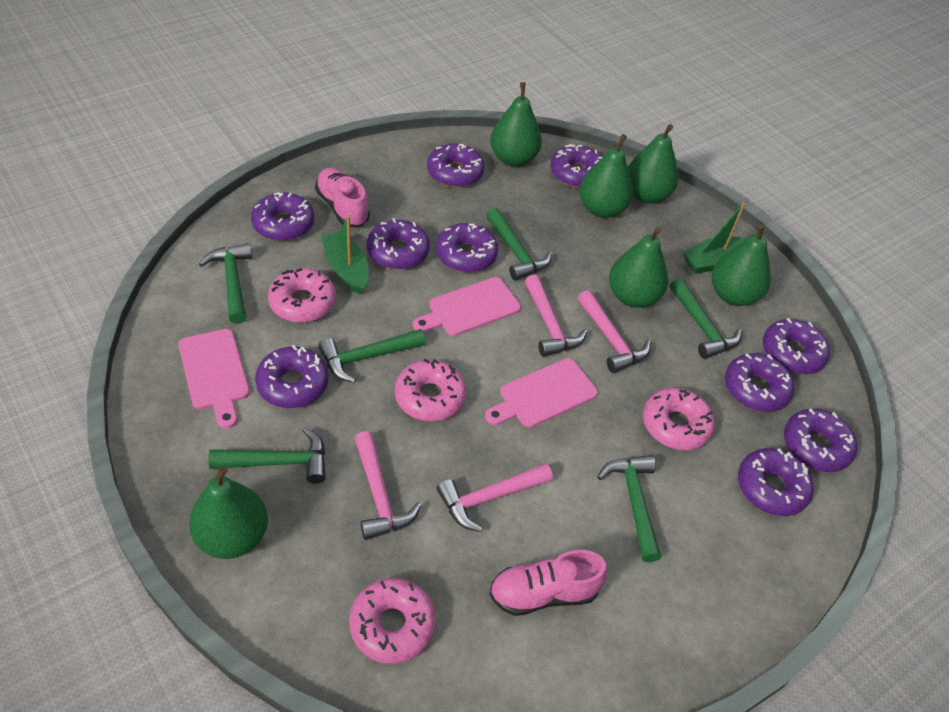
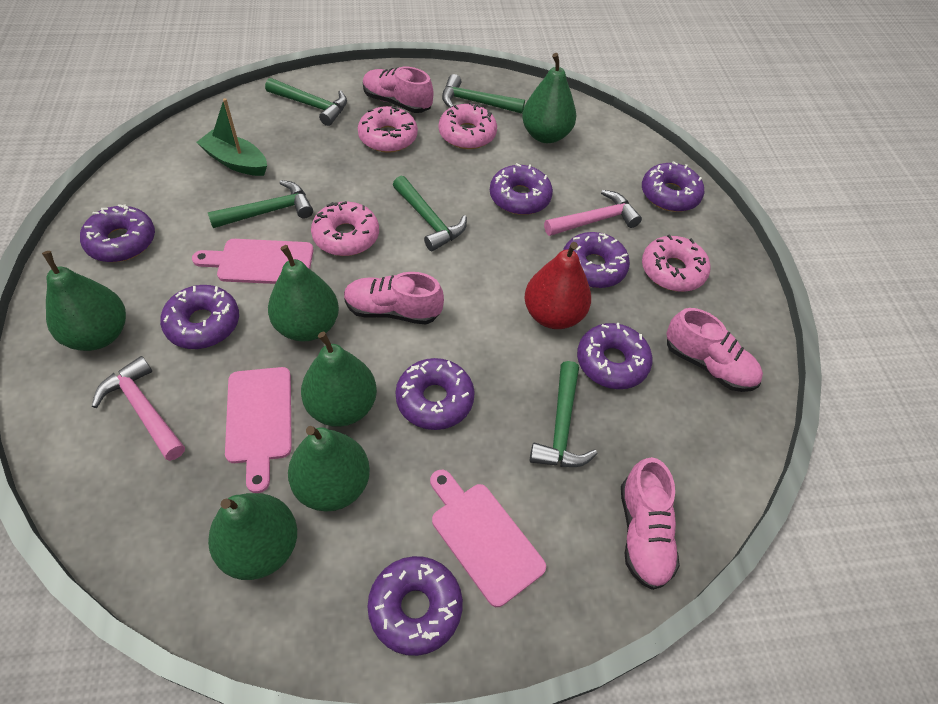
green boat: 2 -> 1
green hammer: 6 -> 5
pink hammer: 4 -> 2
pink shoe: 2 -> 4
purple donut: 10 -> 8
red pear: 0 -> 1

